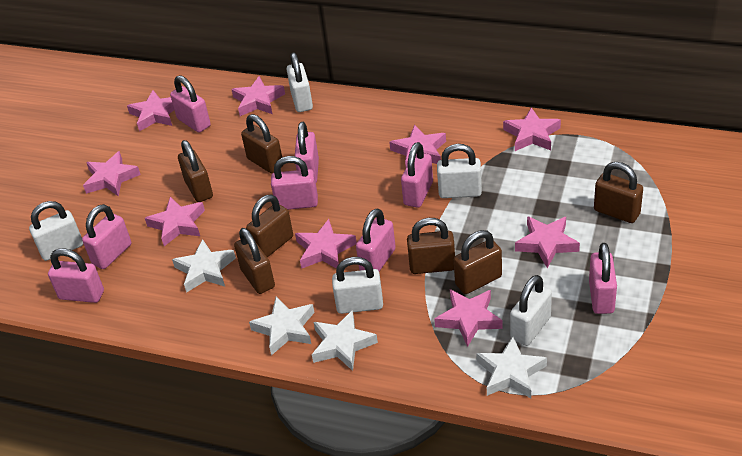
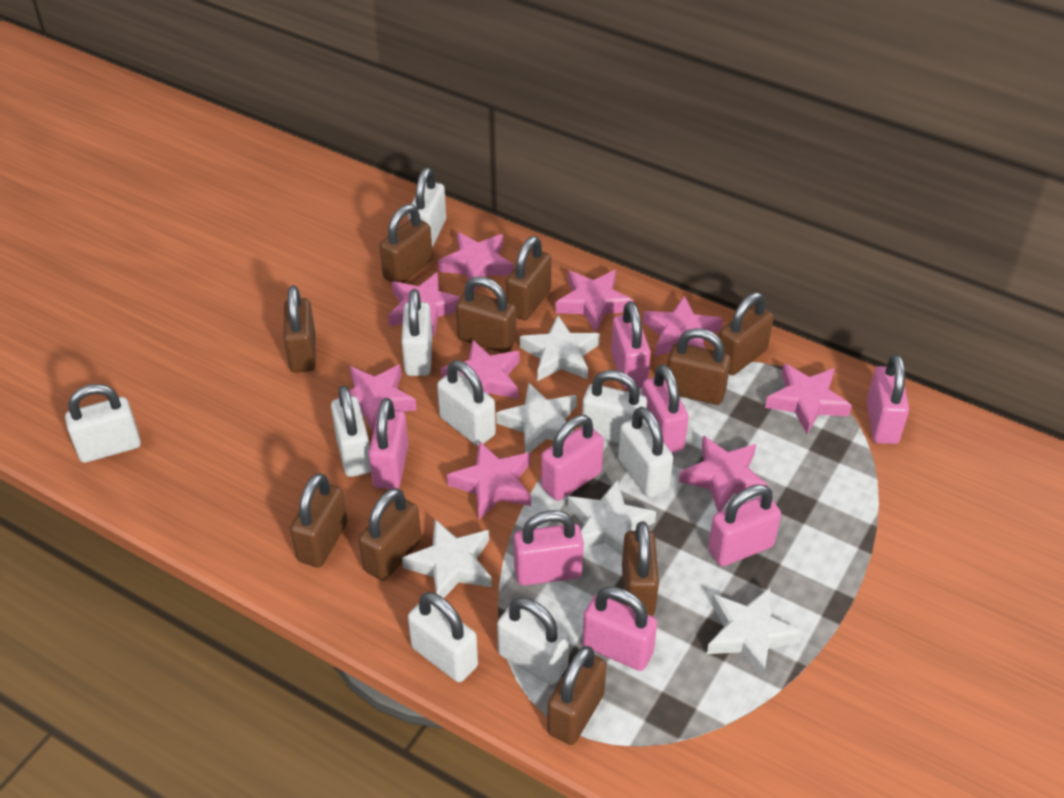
brown padlock: 7 -> 10
white padlock: 5 -> 9
white star: 4 -> 5

